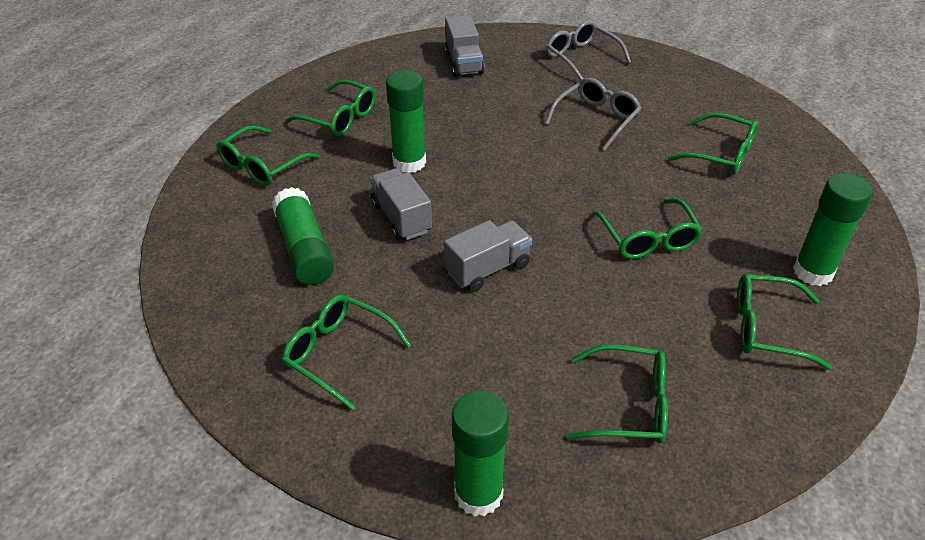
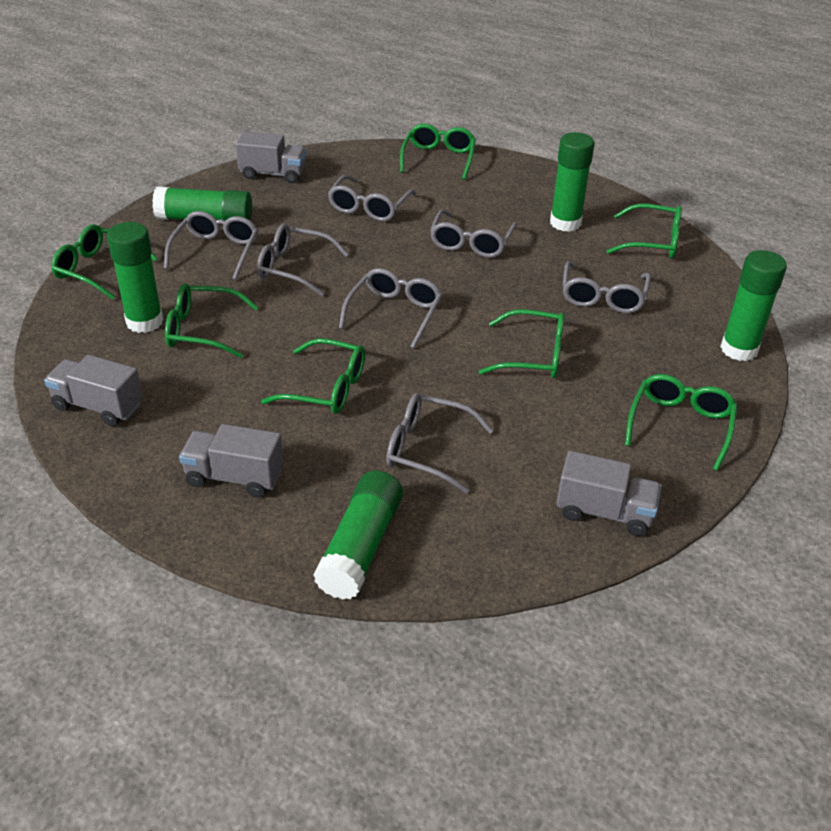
green glue stick: 4 -> 5
grey glasses: 2 -> 7
grey truck: 3 -> 4

